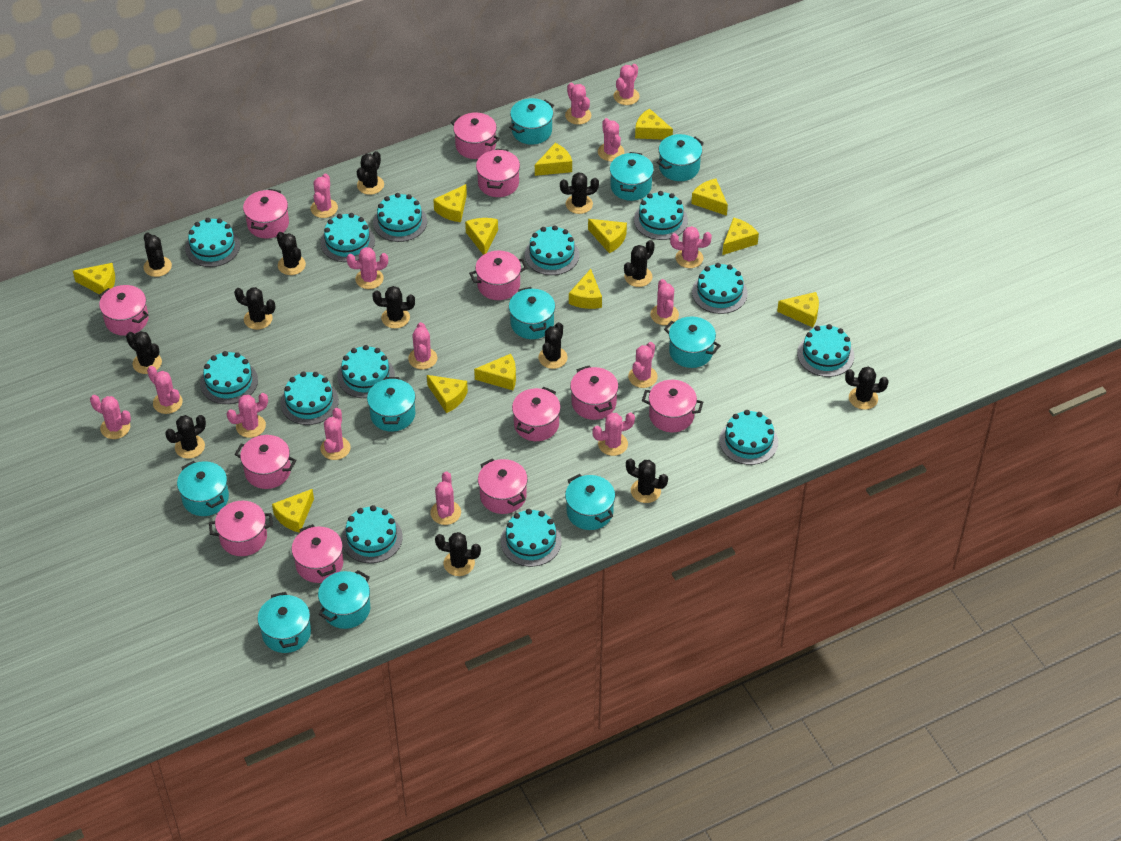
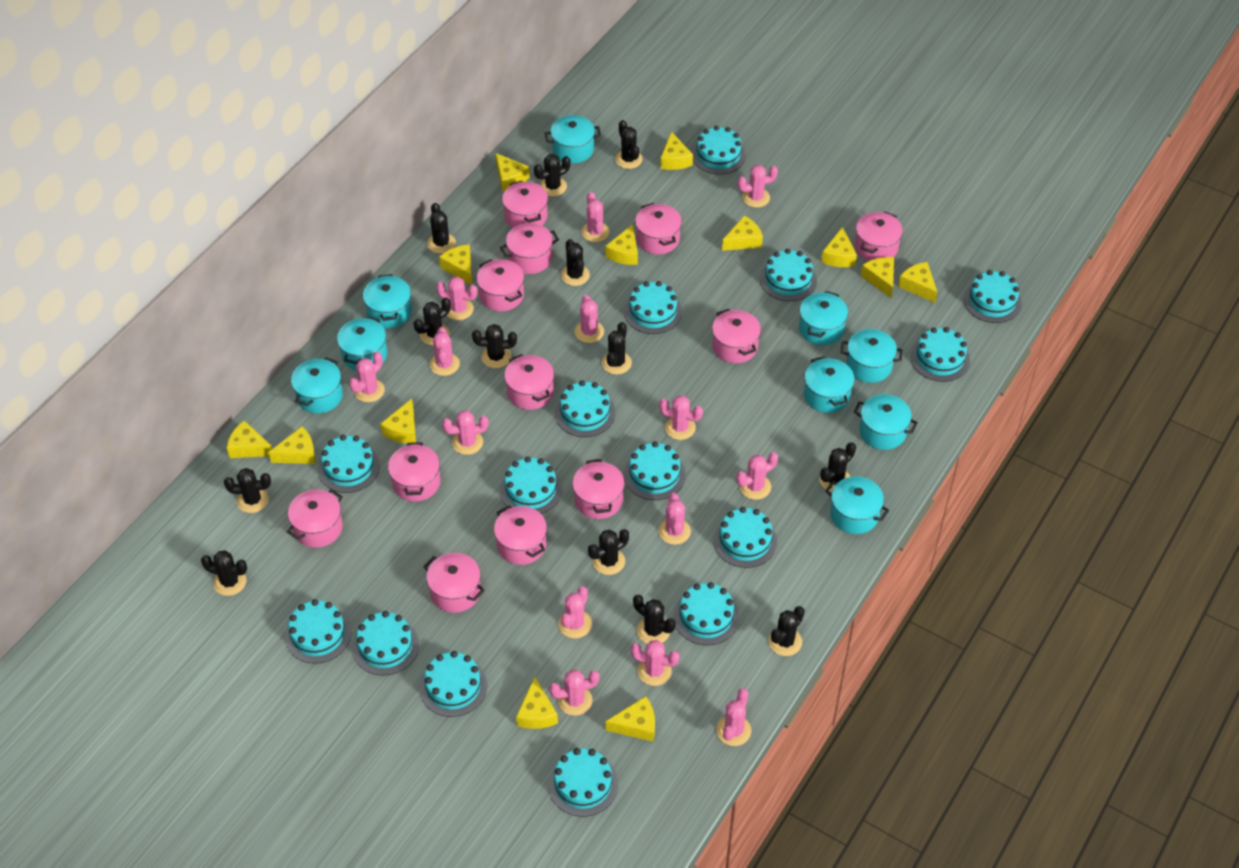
pink cactus: 15 -> 14
turquoise cake: 13 -> 15
turquoise pot: 10 -> 9

